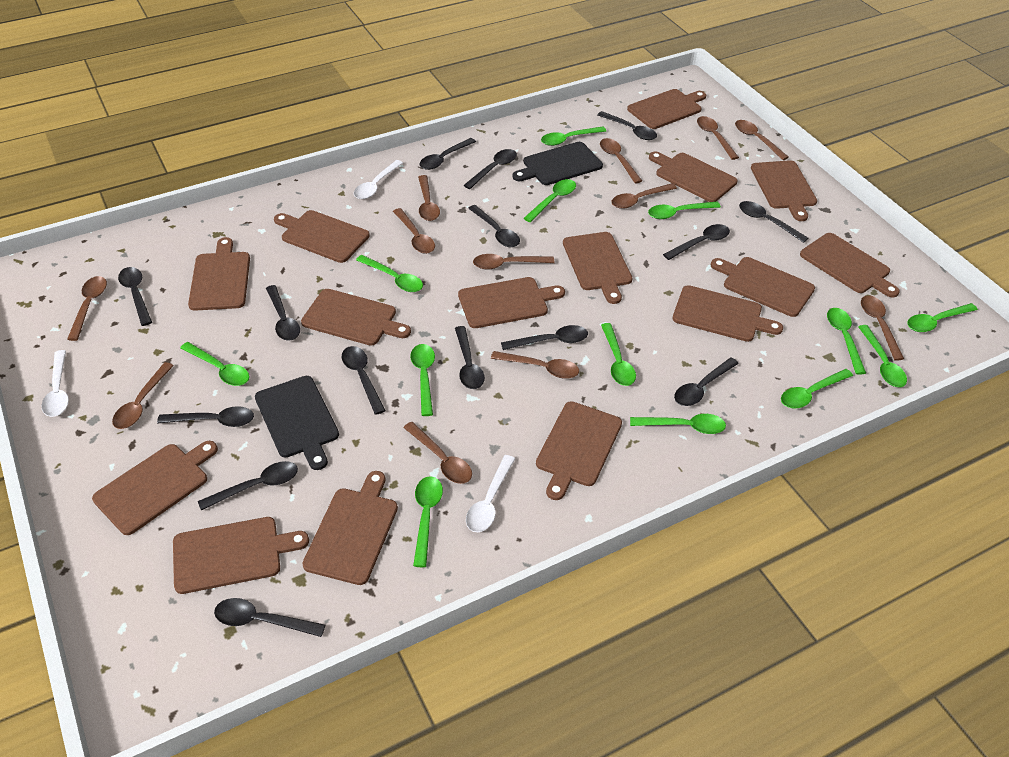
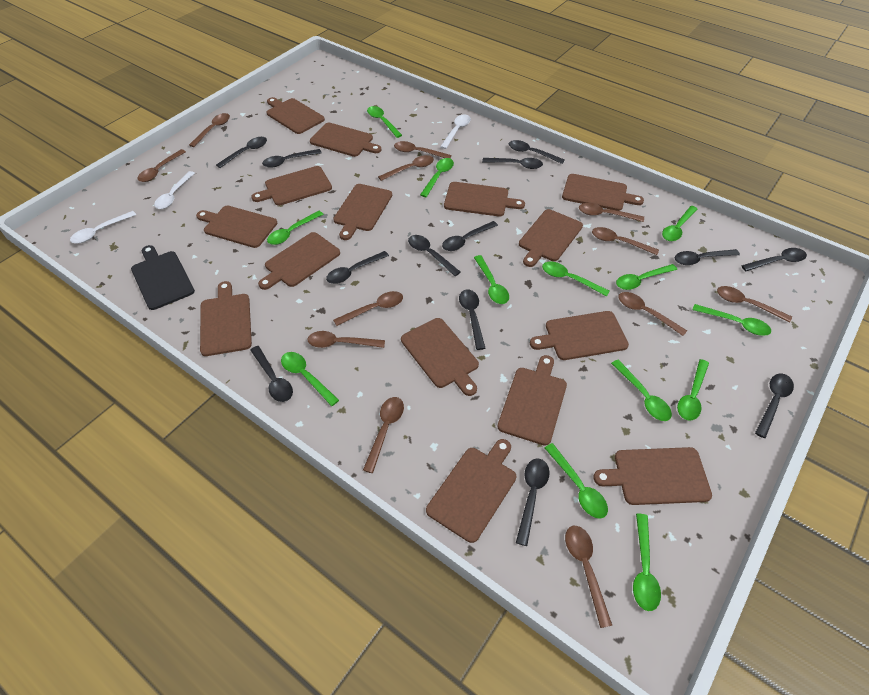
black cutting board: 2 -> 1
black spoon: 15 -> 13

